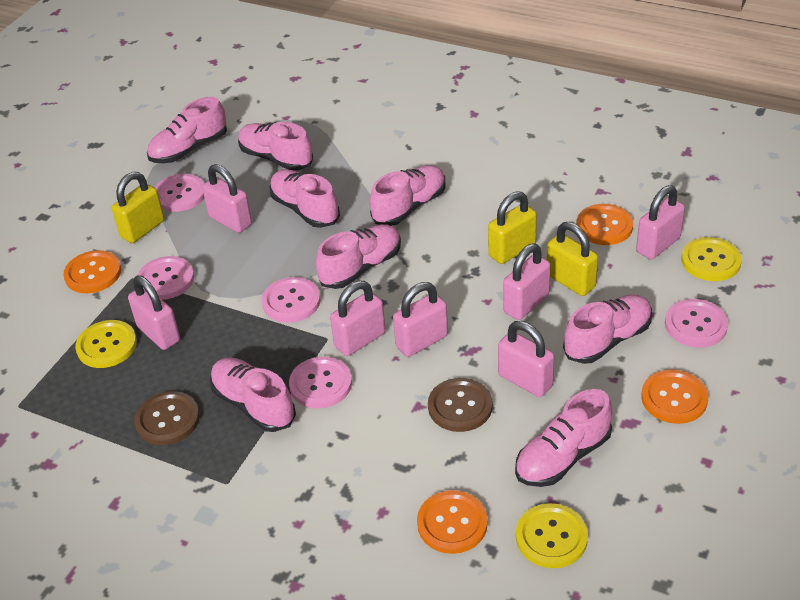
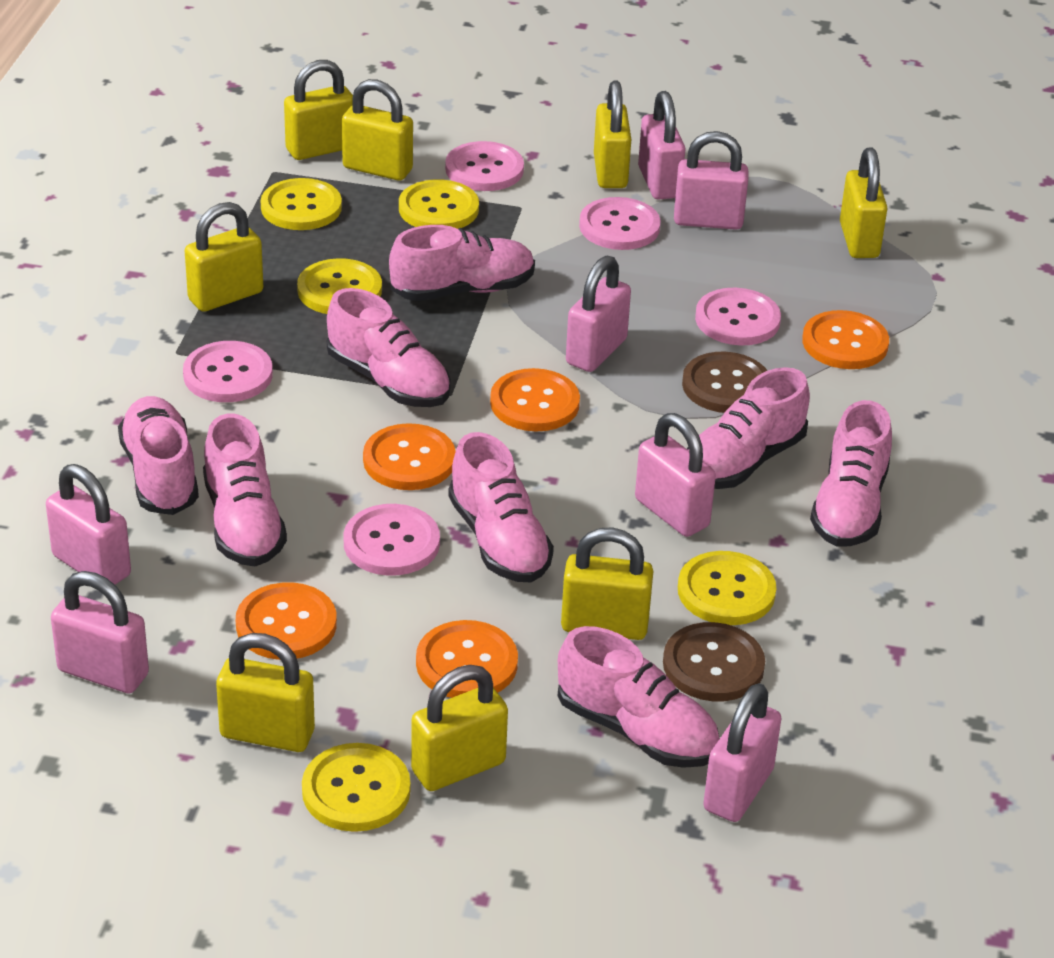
orange button: 4 -> 5
yellow button: 3 -> 5
yellow padlock: 3 -> 8

